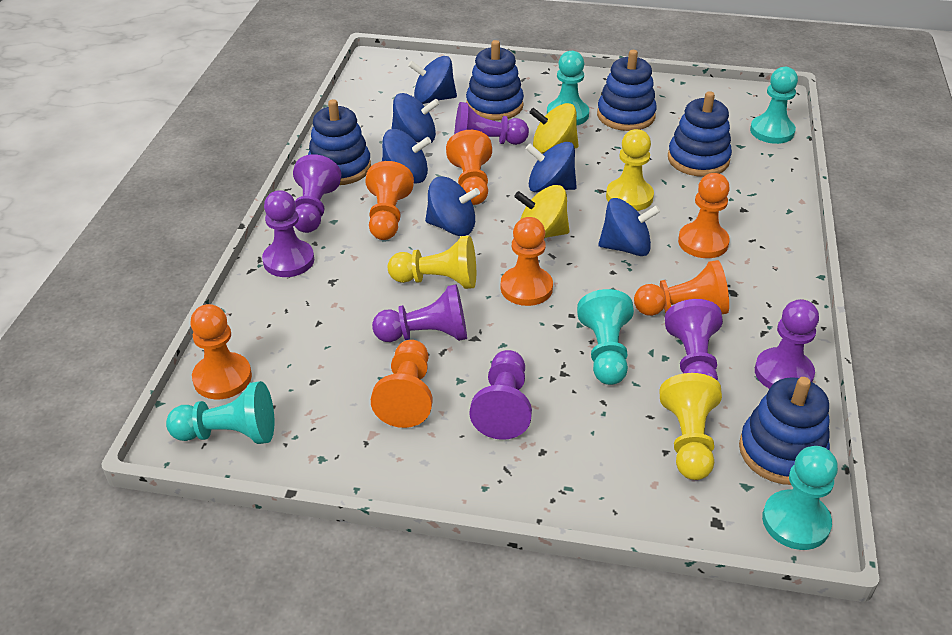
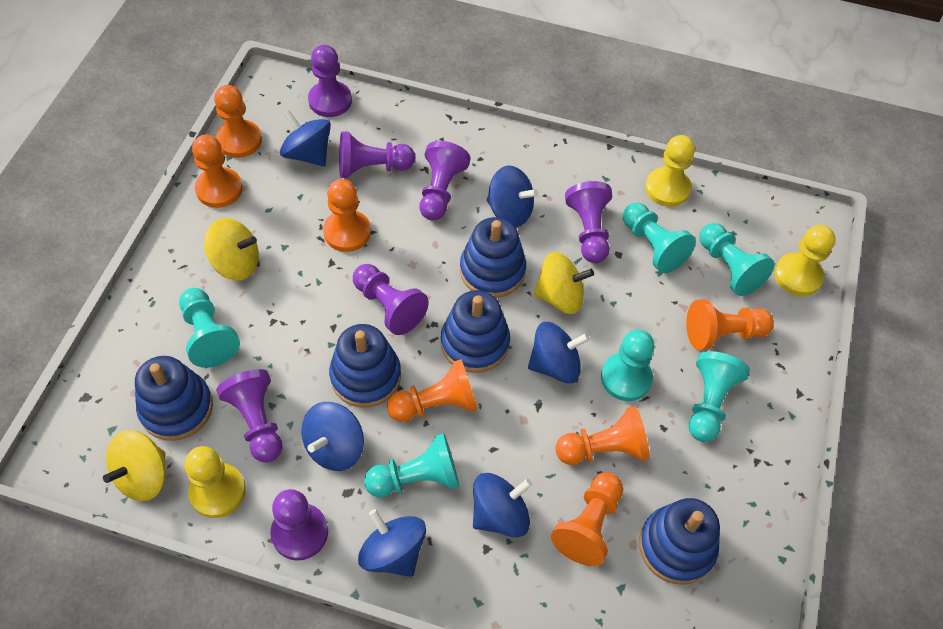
turquoise pawn: 5 -> 6
yellow spinning top: 2 -> 3

